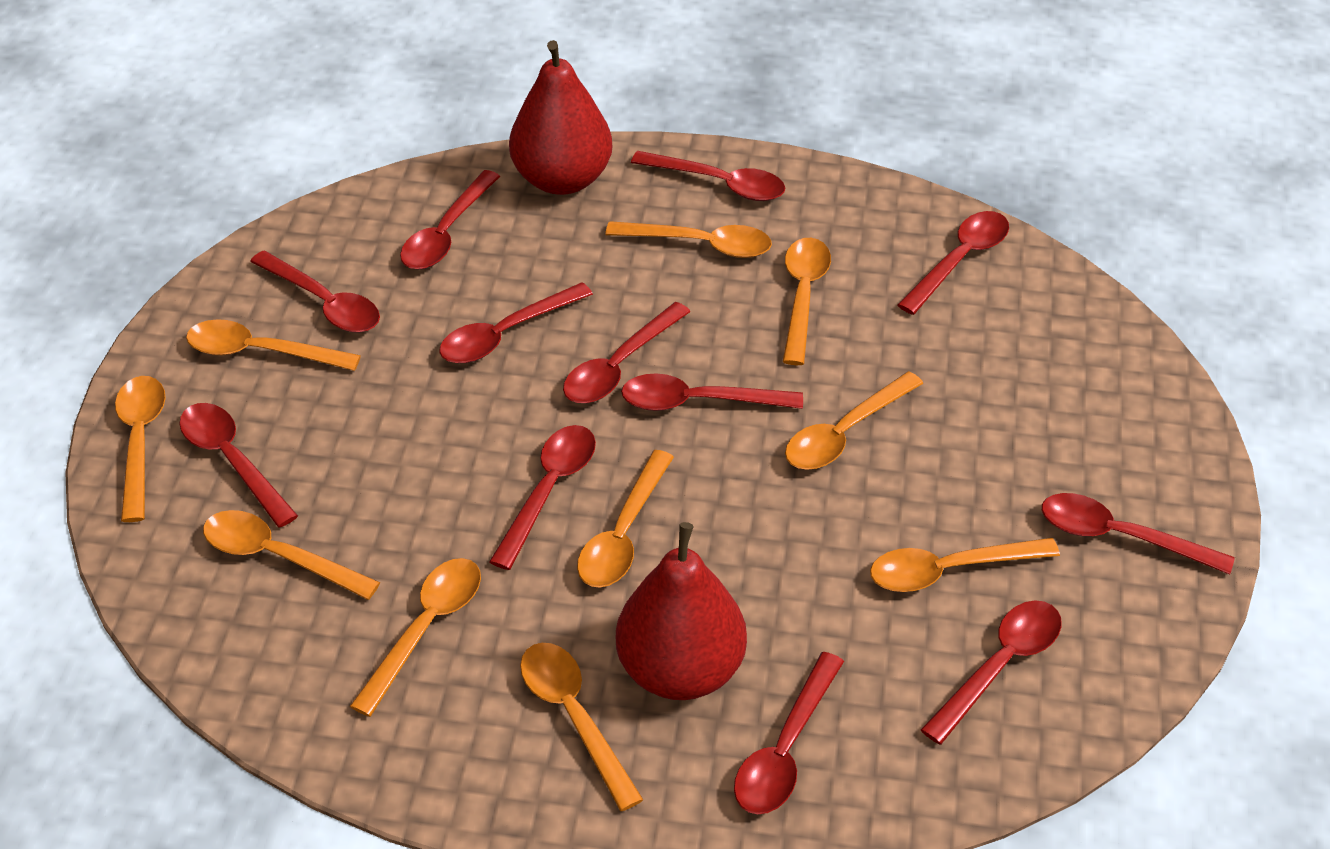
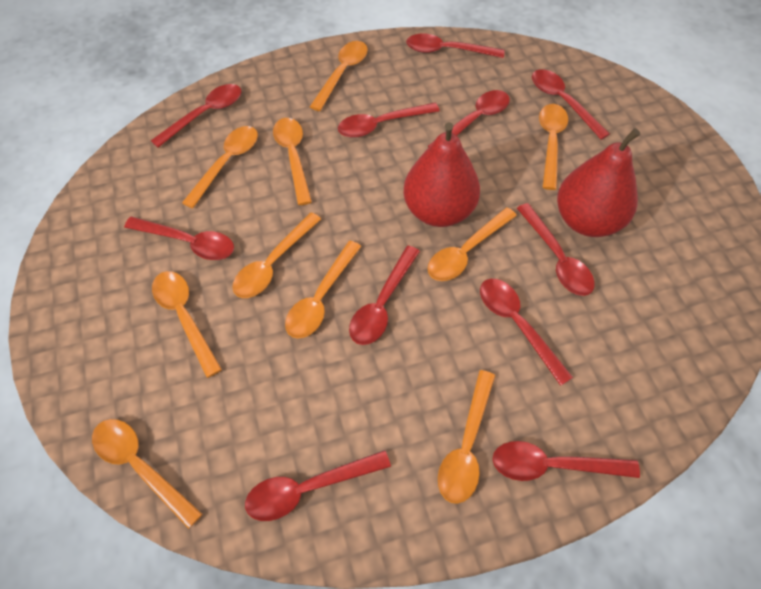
red spoon: 12 -> 11

